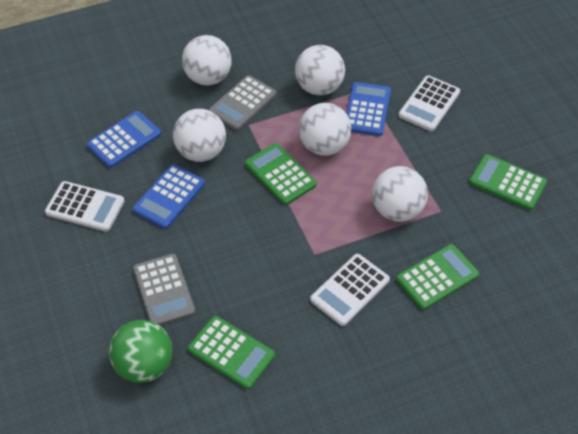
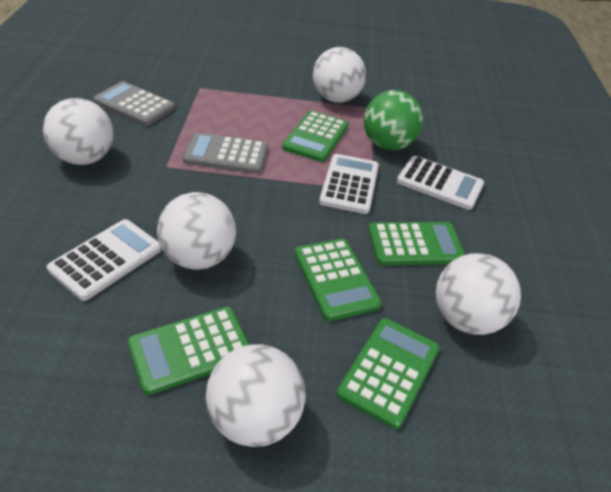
blue calculator: 3 -> 0
green calculator: 4 -> 5

